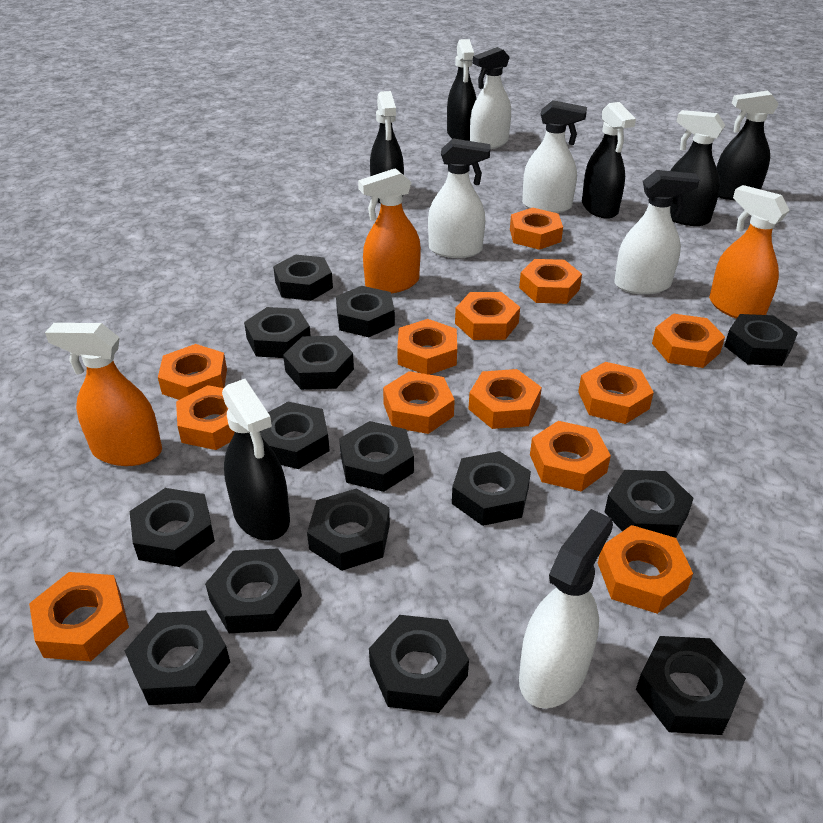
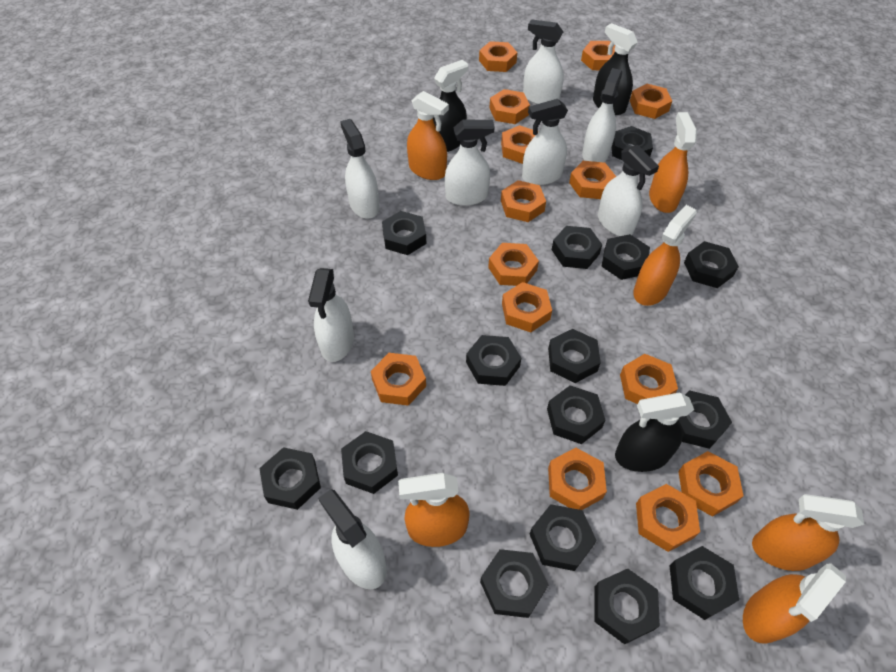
black spray bottle: 6 -> 3
orange nut: 13 -> 14
orange spray bottle: 3 -> 6
white spray bottle: 5 -> 8

